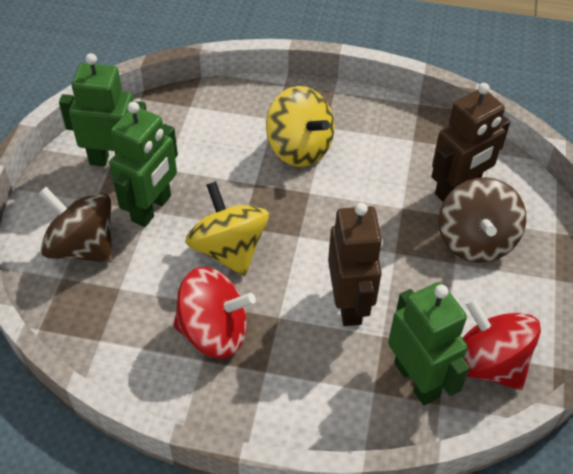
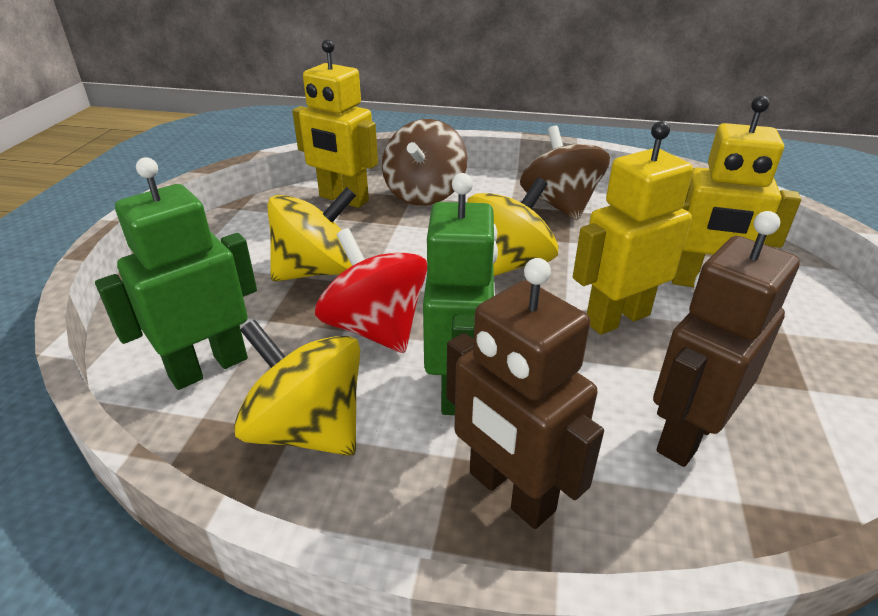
green robot: 3 -> 2
red spinning top: 2 -> 1
yellow robot: 0 -> 3
yellow spinning top: 2 -> 3

